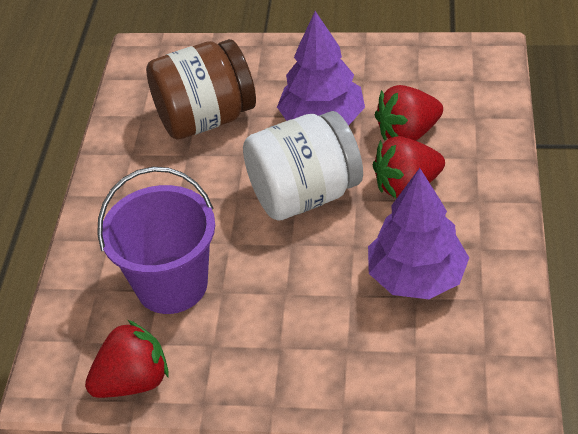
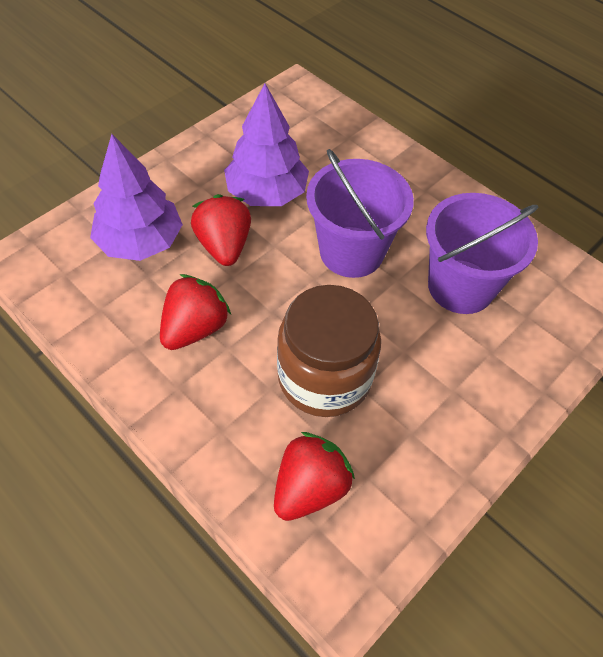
purple bucket: 1 -> 2
white jar: 1 -> 0

